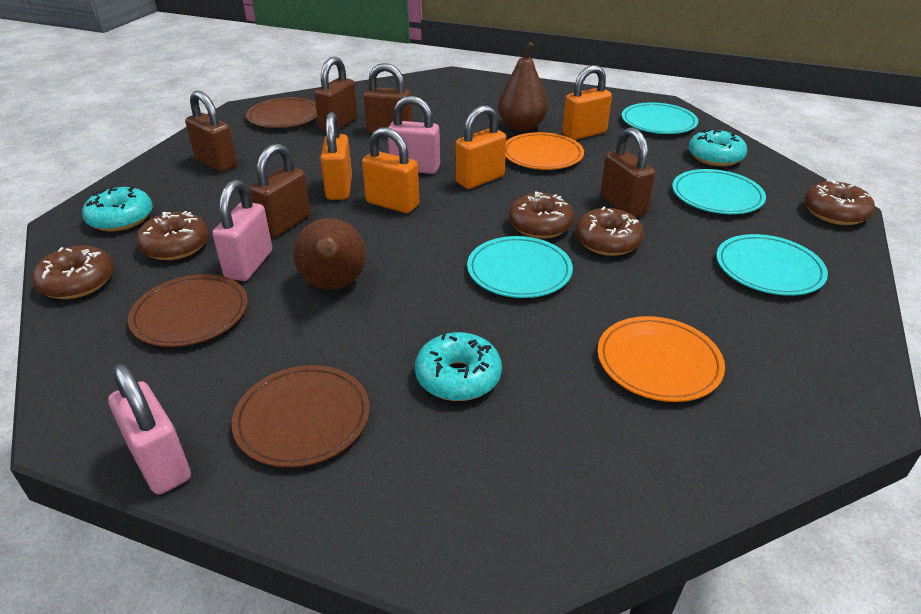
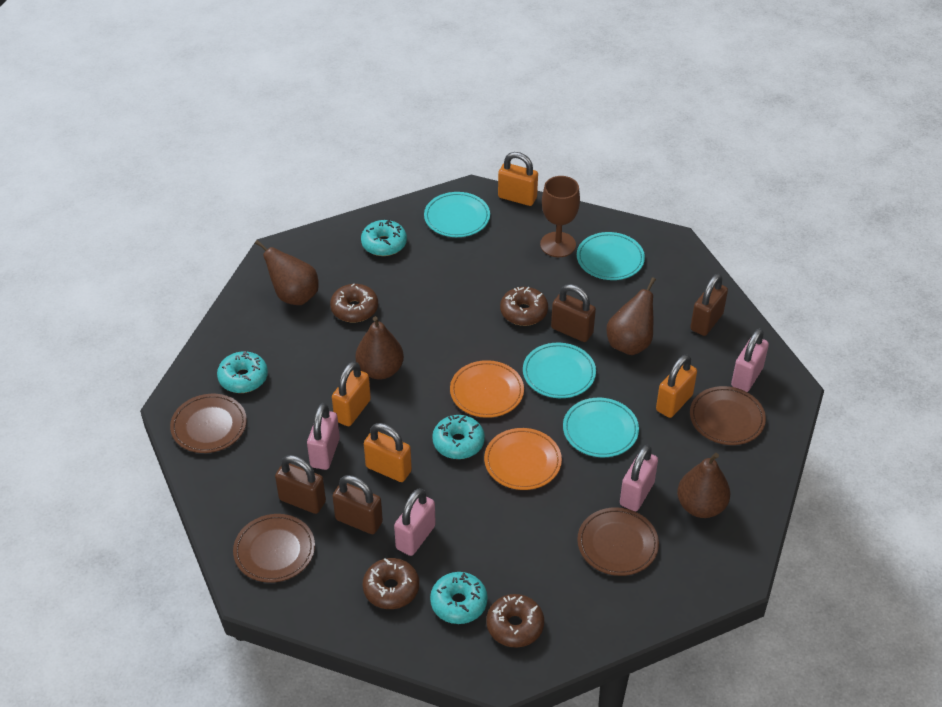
brown donut: 5 -> 4
brown goblet: 0 -> 1
brown padlock: 5 -> 4
brown pear: 2 -> 4
brown plate: 3 -> 4
pink padlock: 3 -> 4
turquoise donut: 3 -> 4

